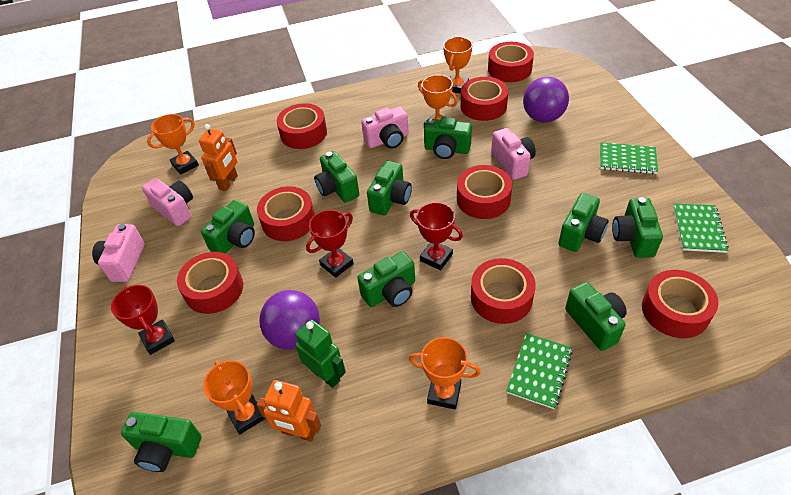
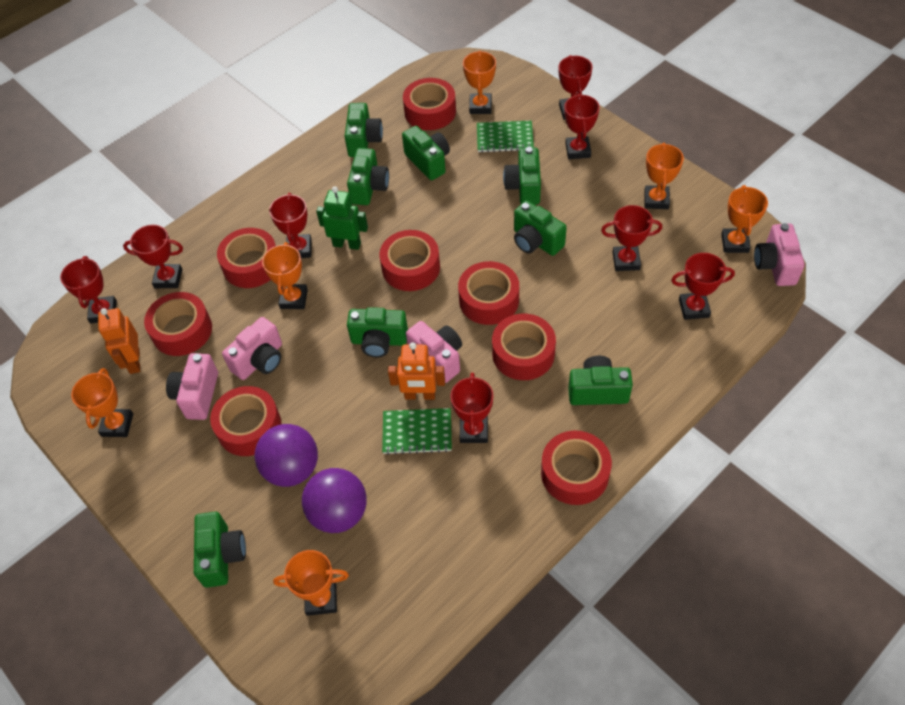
green camera: 9 -> 8
green notebook: 3 -> 2
orange trophy: 5 -> 6
red trophy: 3 -> 8

